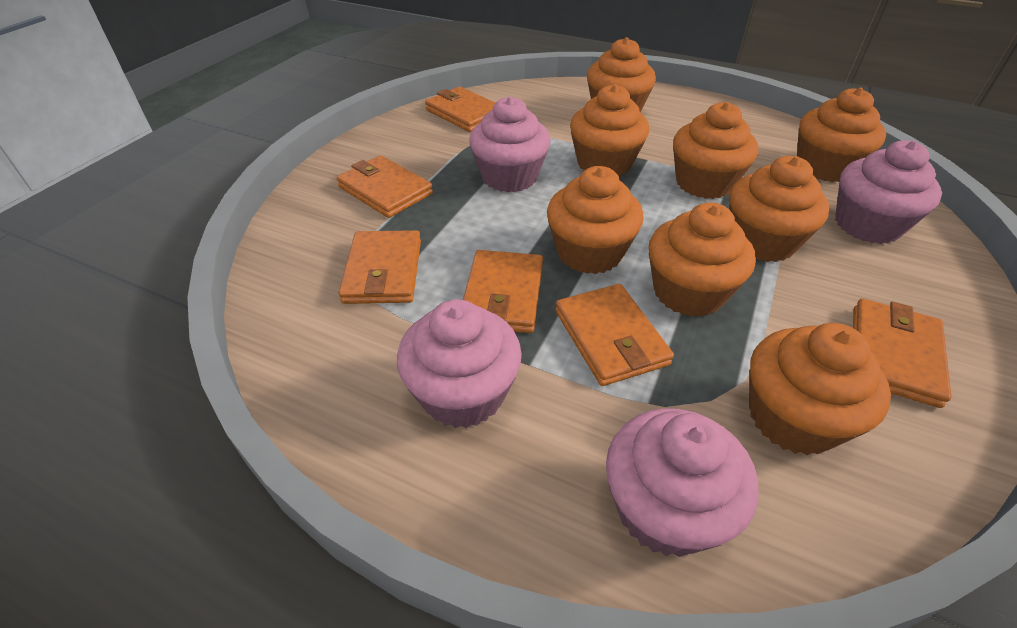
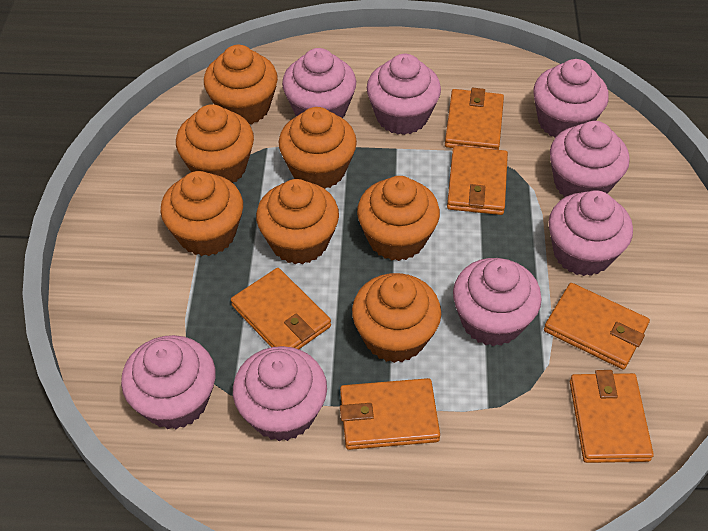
orange cupcake: 8 -> 7
pink cupcake: 4 -> 8

